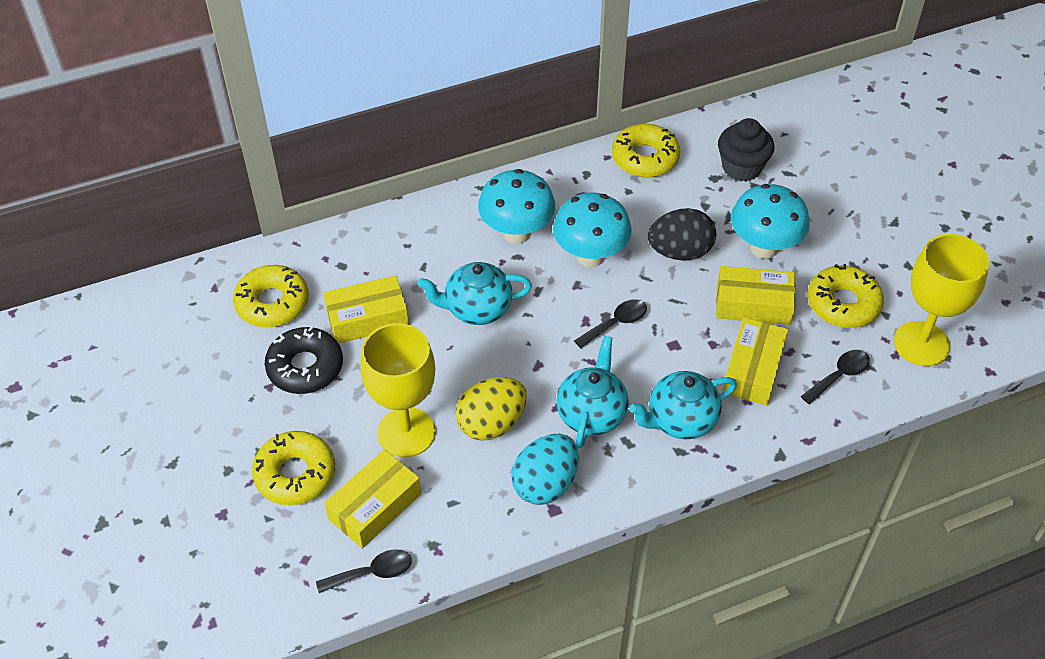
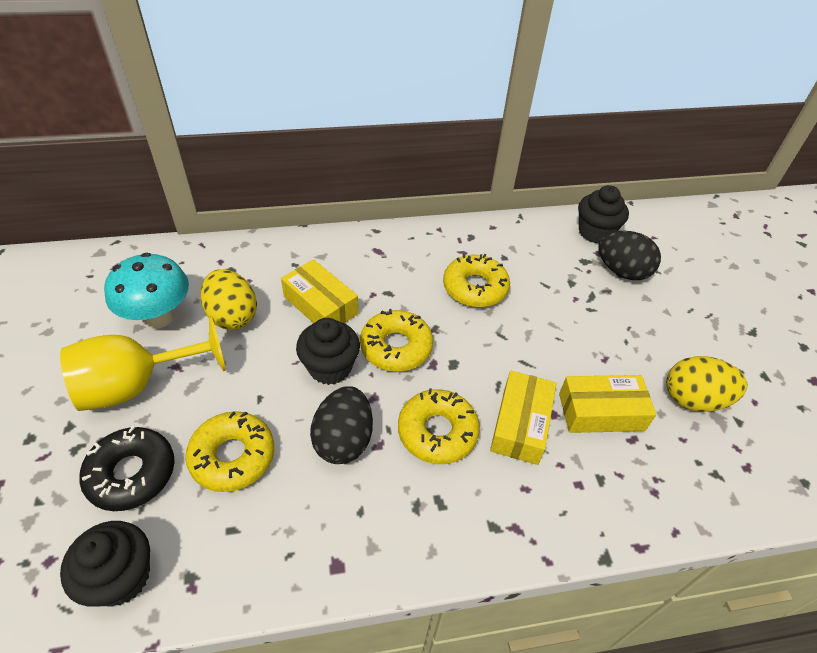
black cupcake: 1 -> 3
black egg: 1 -> 2
black spoon: 3 -> 0
turquoise egg: 1 -> 0
turquoise mushroom: 3 -> 1
turquoise teapot: 3 -> 0
yellow box: 4 -> 3
yellow egg: 1 -> 2
yellow goblet: 2 -> 1

